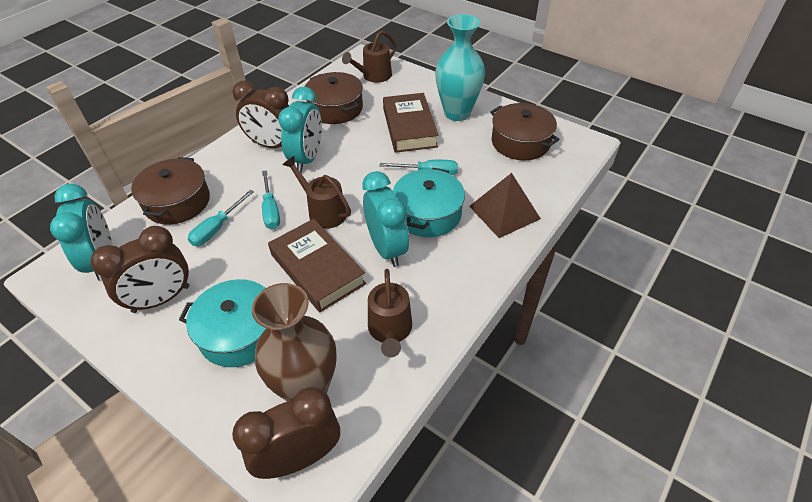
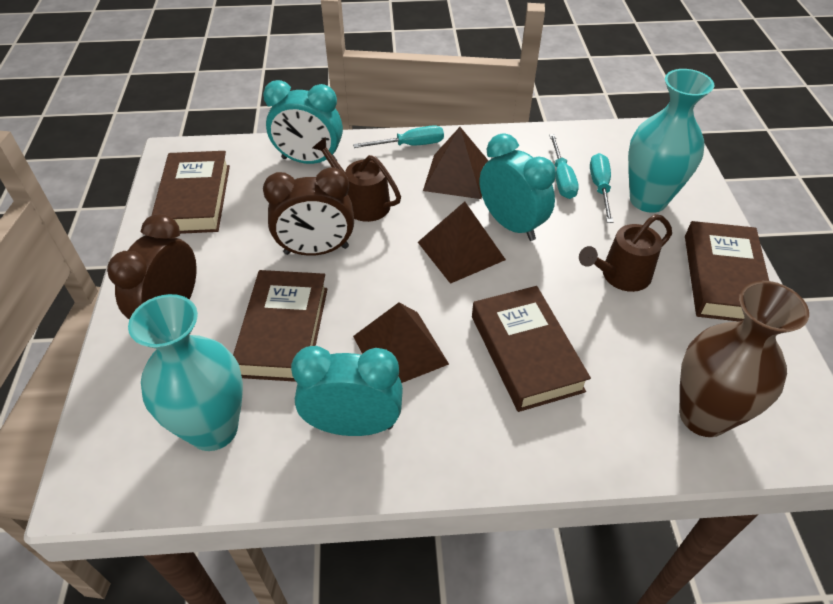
brown book: 2 -> 4
brown clock: 3 -> 2
brown pot: 3 -> 0
brown pyramid: 1 -> 3
brown watering can: 3 -> 2
turquoise pot: 2 -> 0
turquoise vase: 1 -> 2

